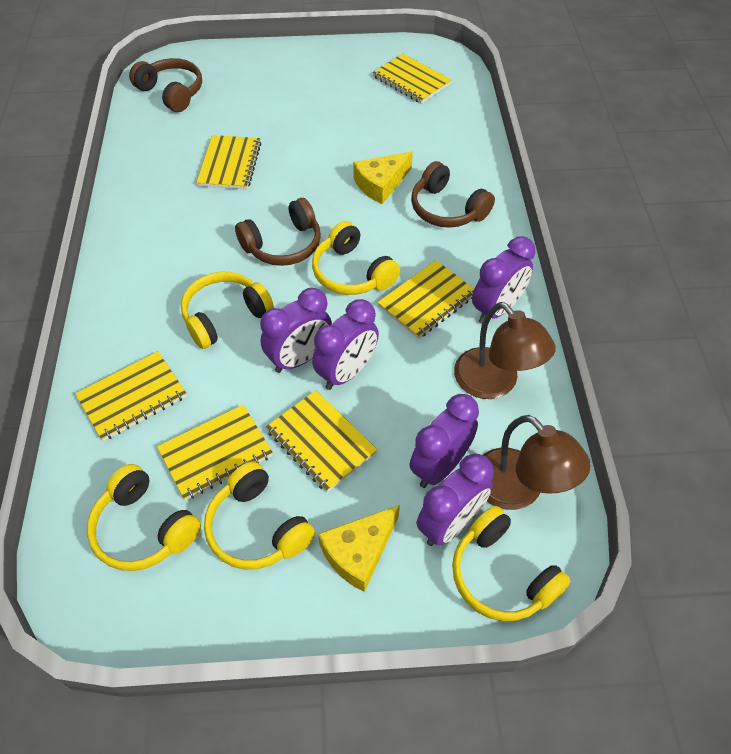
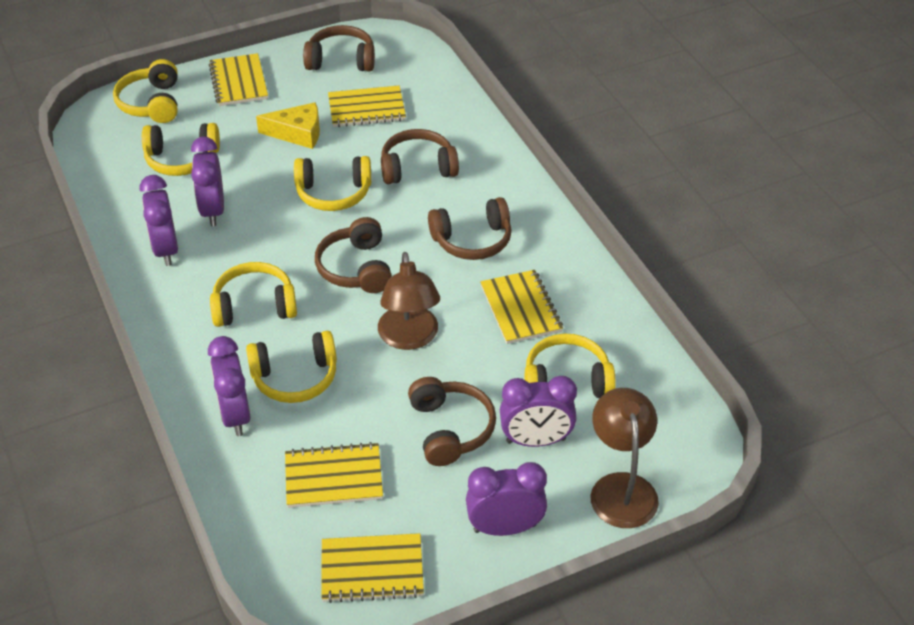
brown headphones: 3 -> 5
yellow cheese: 2 -> 1
yellow headphones: 5 -> 6
yellow notebook: 6 -> 5

